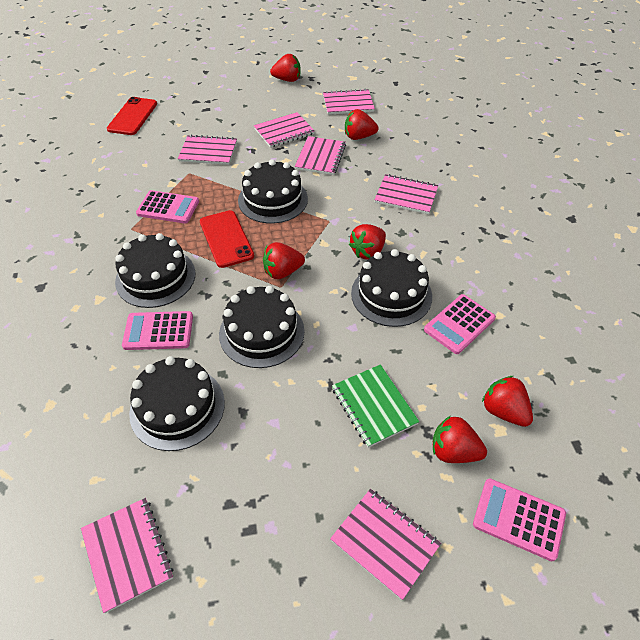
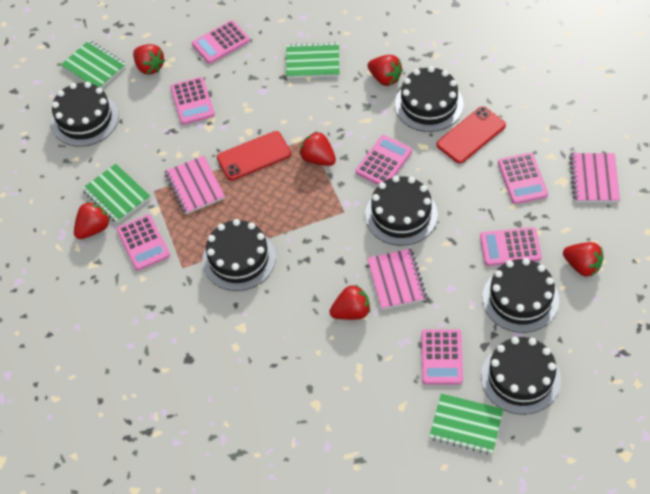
black cake: 5 -> 6
green notebook: 1 -> 4
pink calculator: 4 -> 7
pink notebook: 7 -> 3

